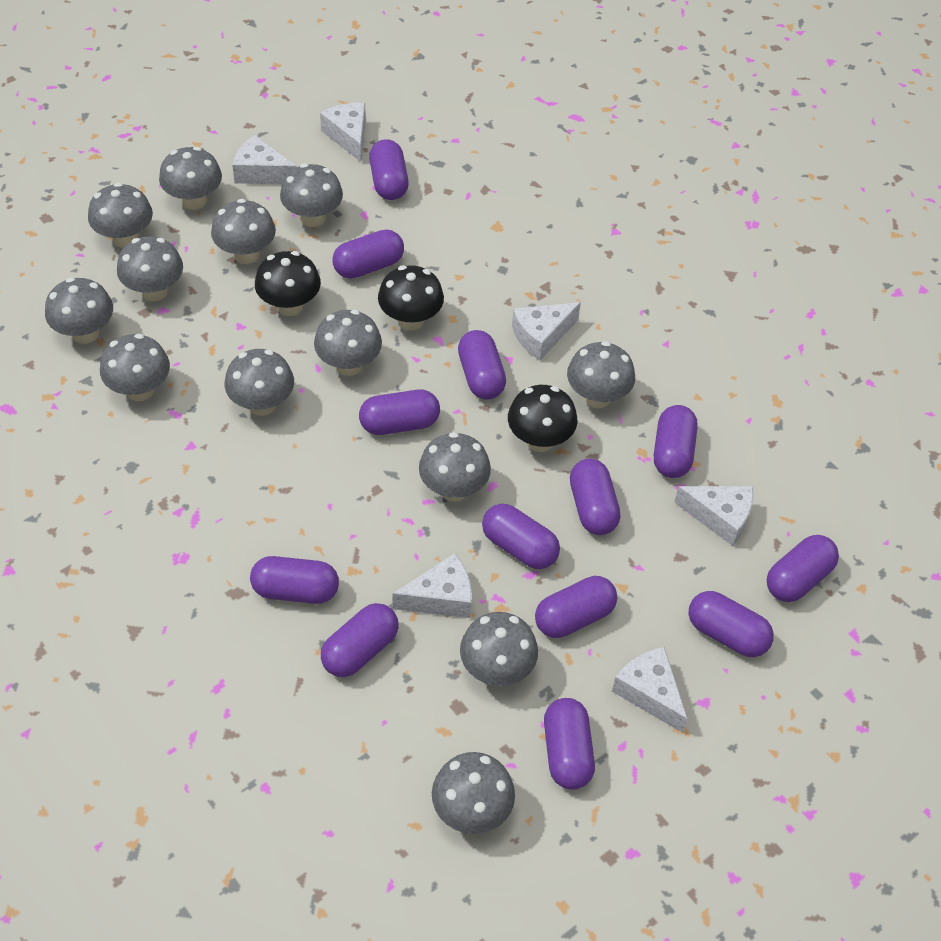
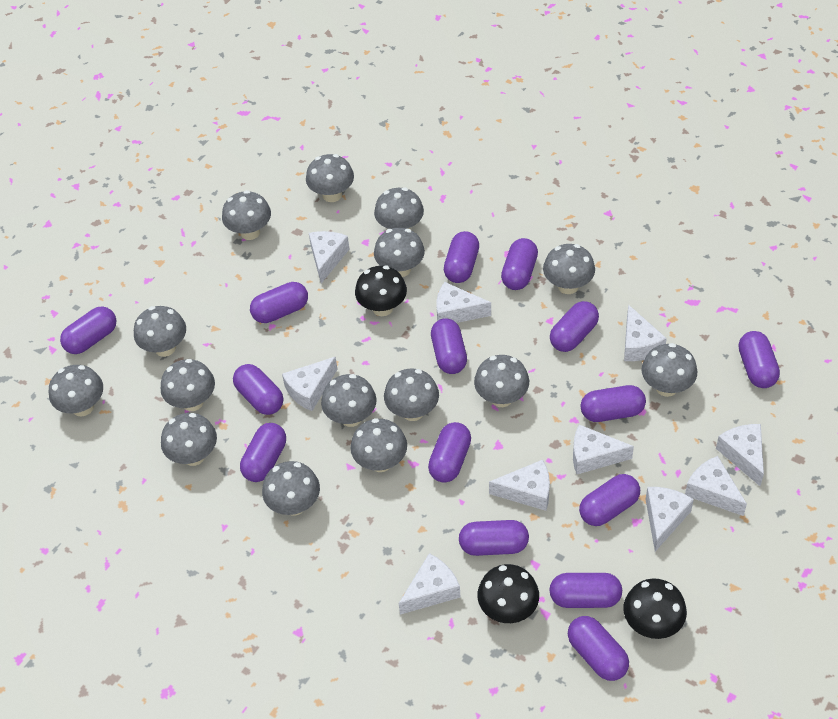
grey mushroom: 13 -> 15
purple capsule: 13 -> 15
white cheese: 6 -> 10

